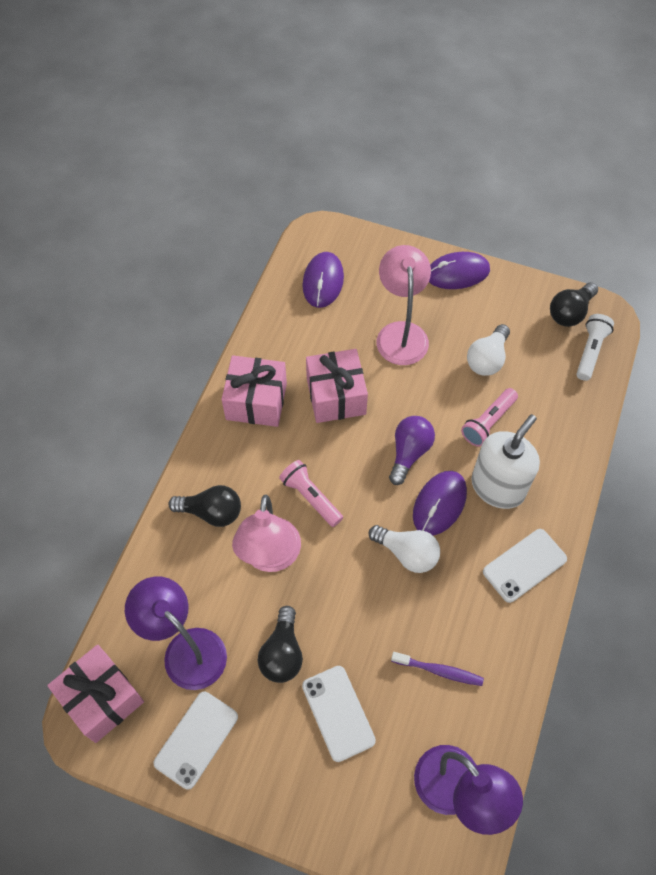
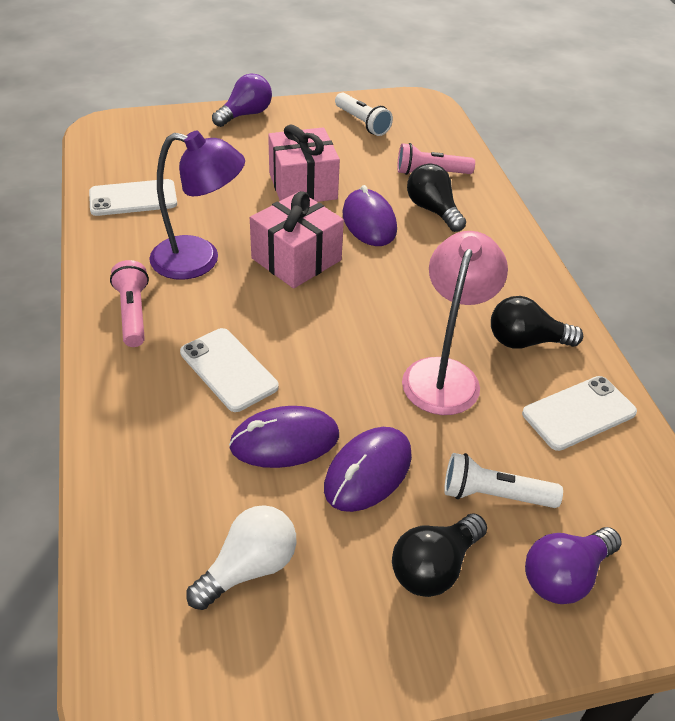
pink gift: 3 -> 2
pink lamp: 2 -> 1
purple lamp: 2 -> 1
purple light bulb: 1 -> 2
purple toothbrush: 1 -> 0
white flashlight: 1 -> 2
white light bulb: 2 -> 1
white soap dispenser: 1 -> 0

